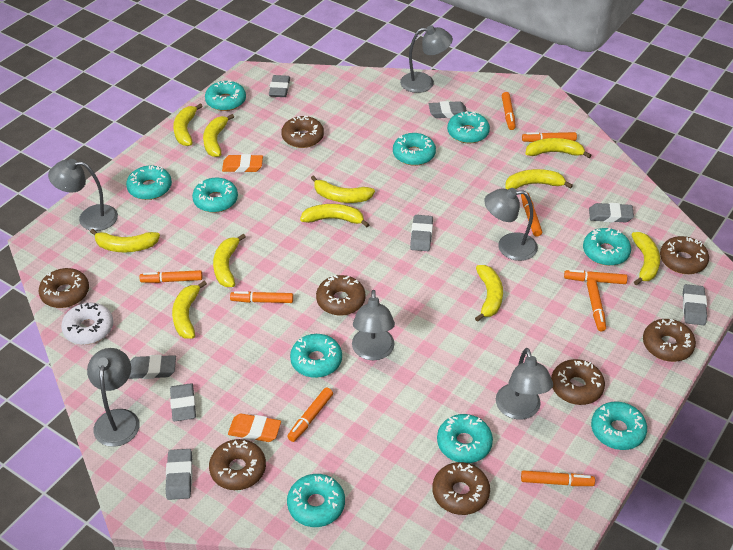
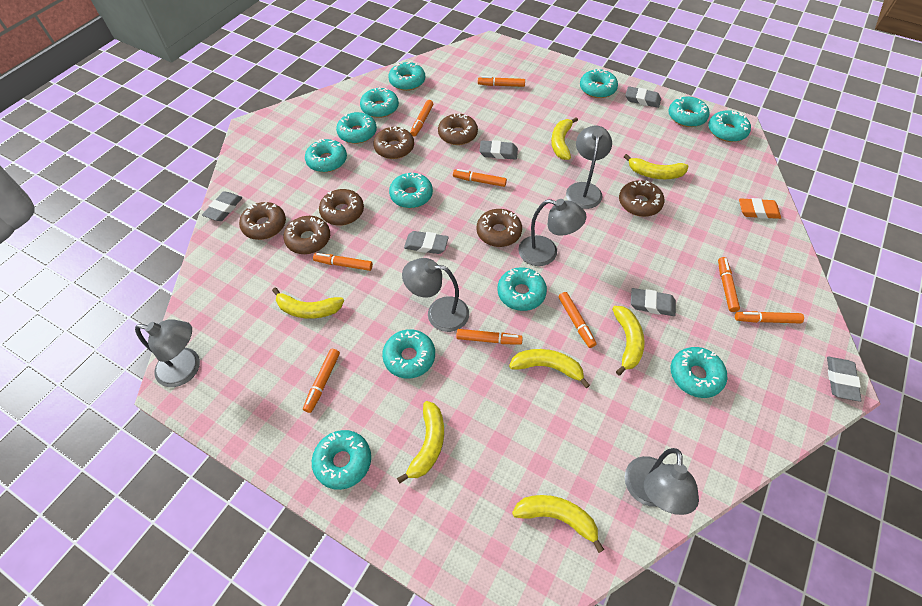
brown donut: 8 -> 7
grey eraser: 8 -> 6
grey lamp: 6 -> 5
orange eraser: 2 -> 1
turquoise donut: 10 -> 12
white donut: 1 -> 0
yellow banana: 11 -> 7

